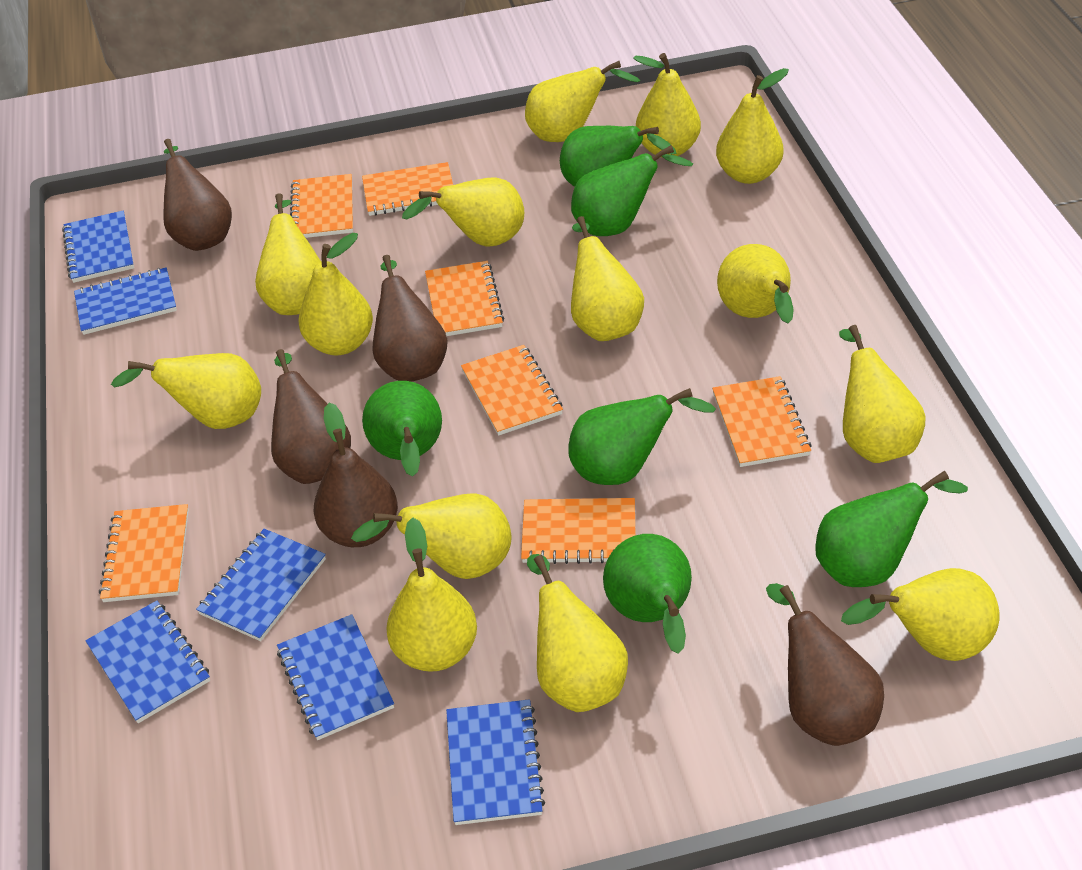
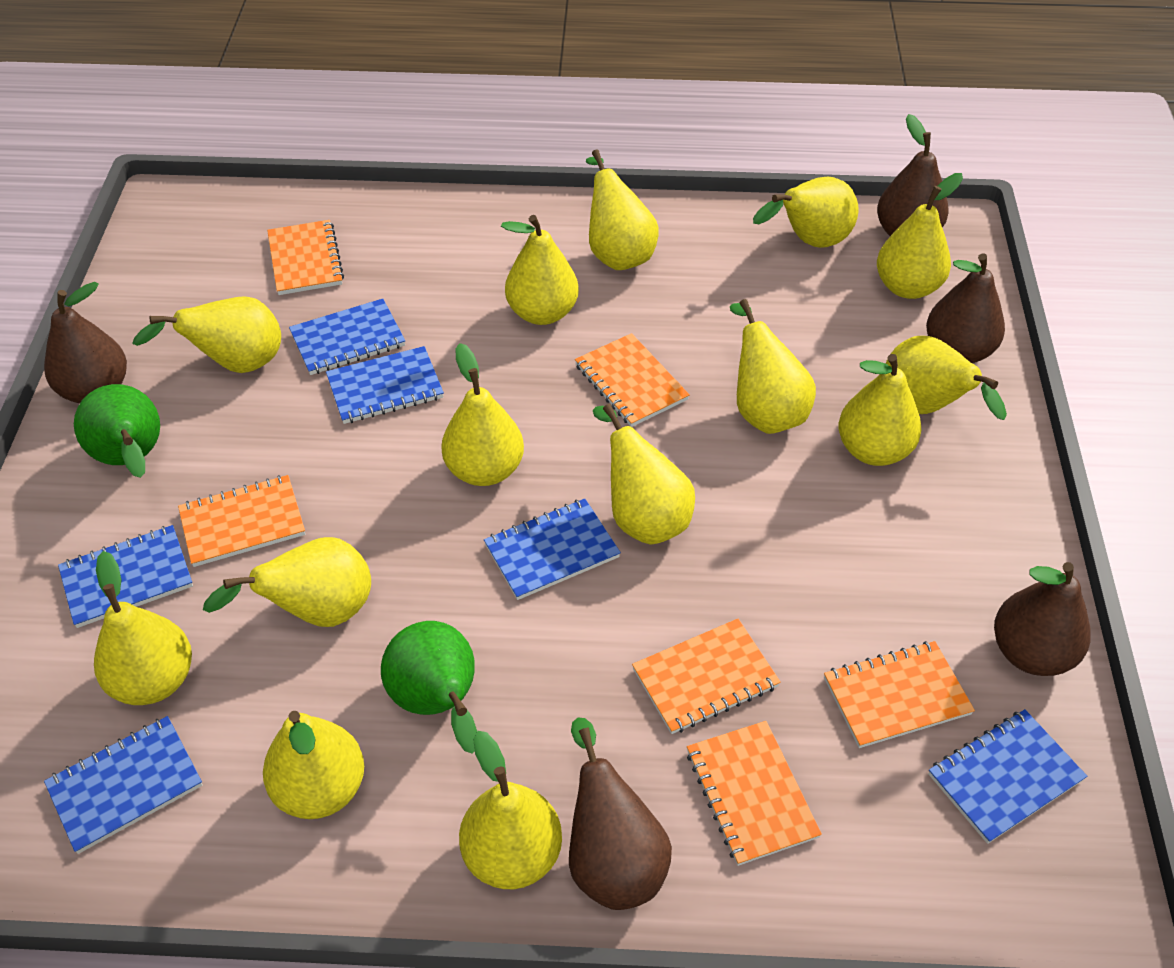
green pear: 6 -> 2
orange notebook: 7 -> 6

